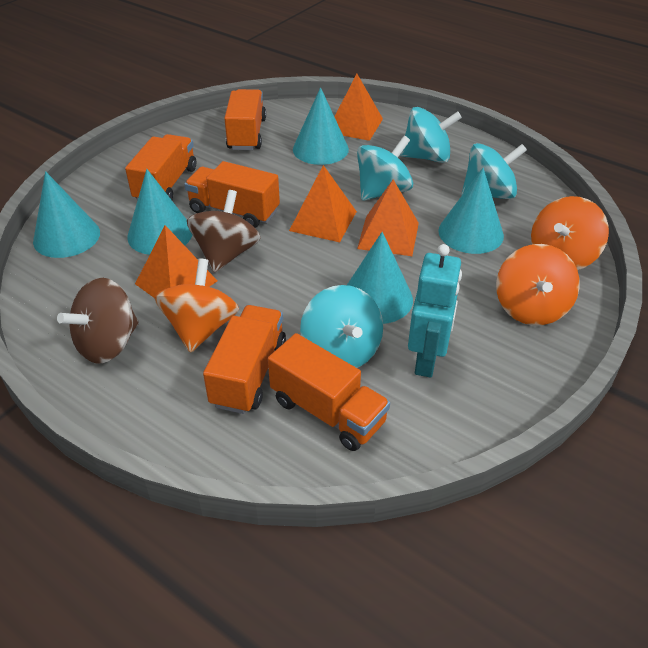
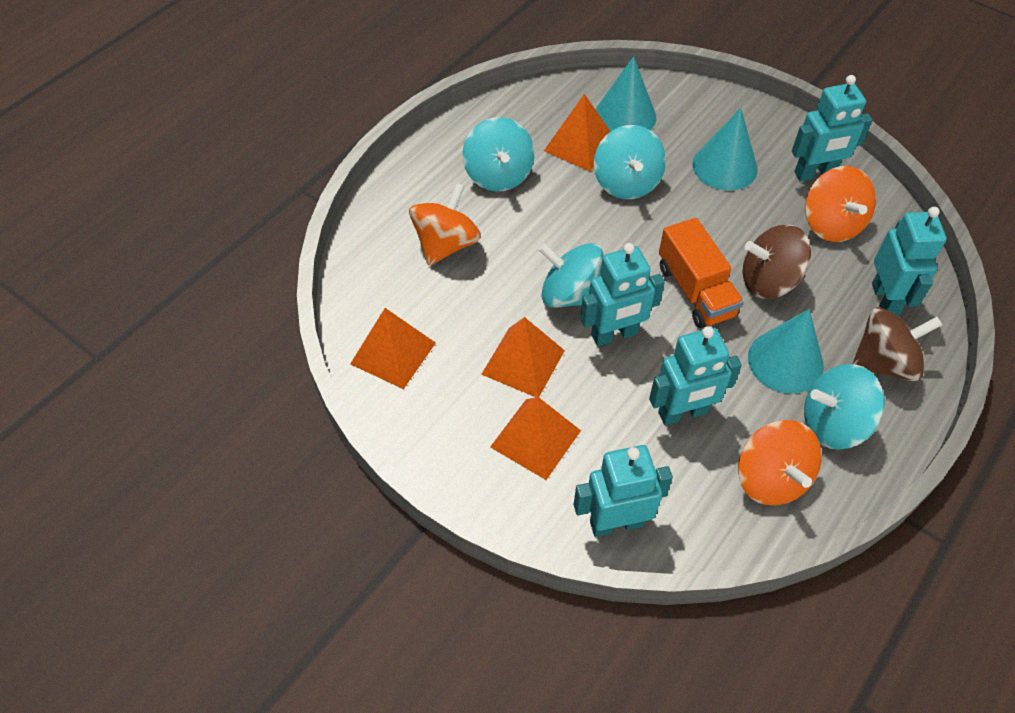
orange truck: 5 -> 1
turquoise cone: 5 -> 3
turquoise robot: 1 -> 5

